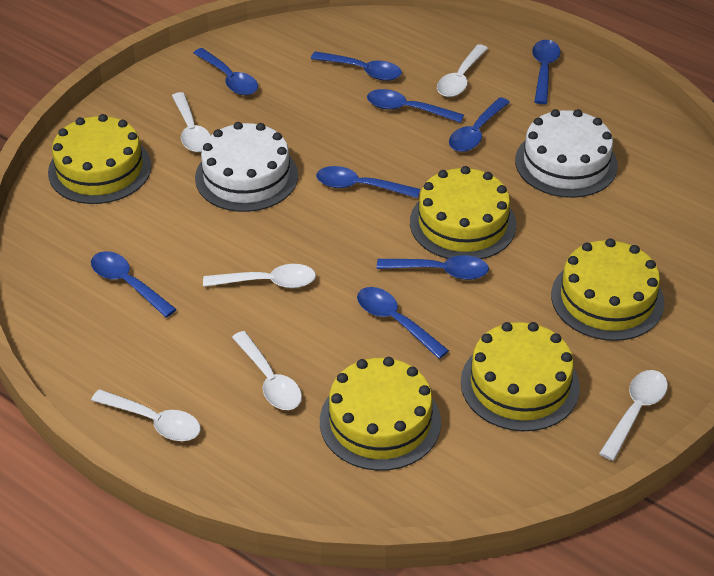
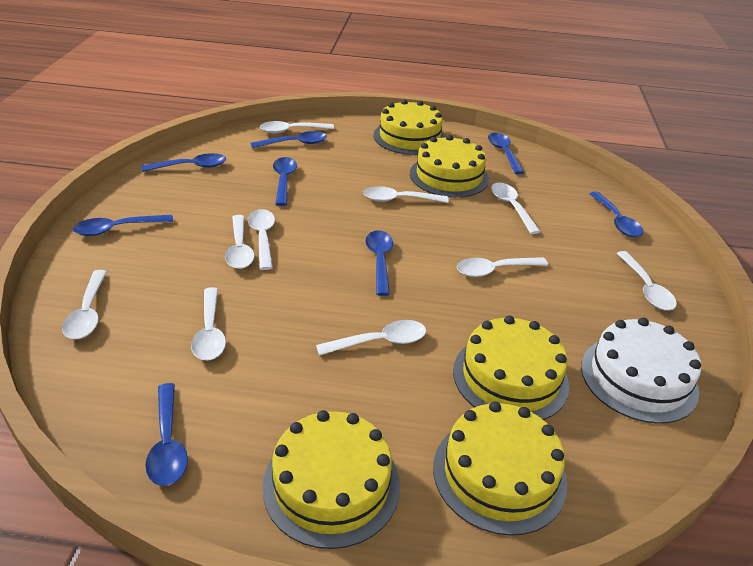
blue spoon: 9 -> 8
white cake: 2 -> 1
white spoon: 6 -> 10

